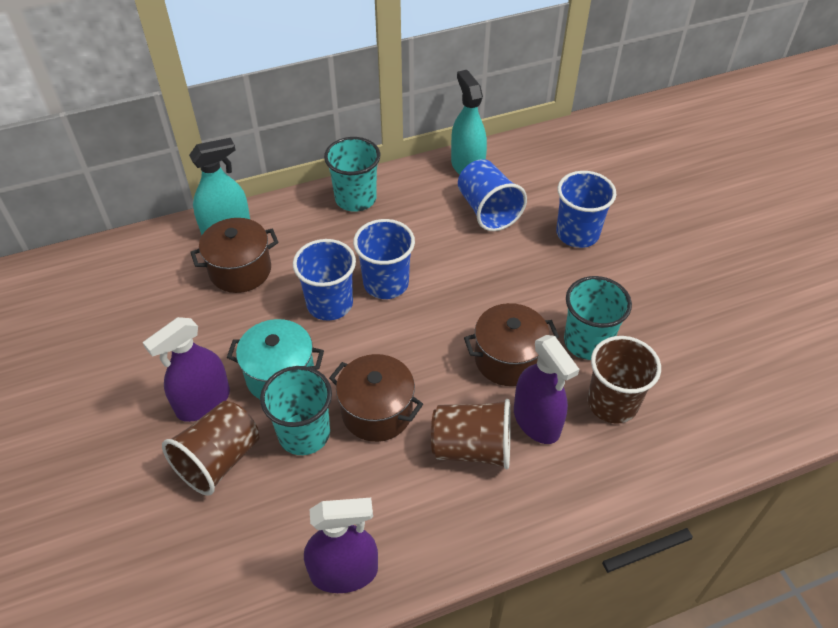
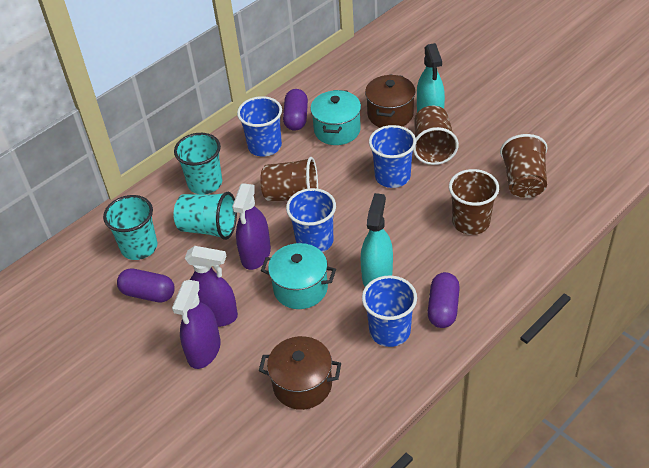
brown cup: 3 -> 4
brown pot: 3 -> 2
purple capsule: 0 -> 3
turquoise pot: 1 -> 2

